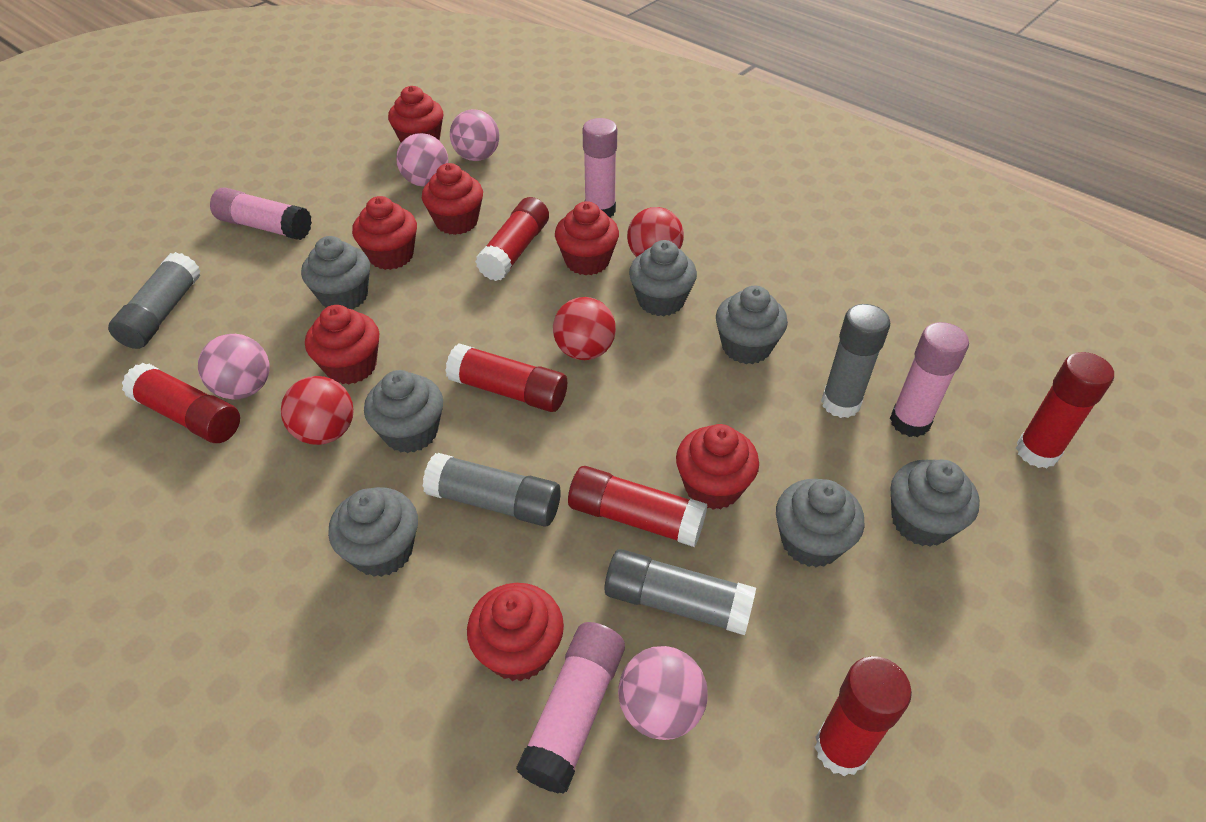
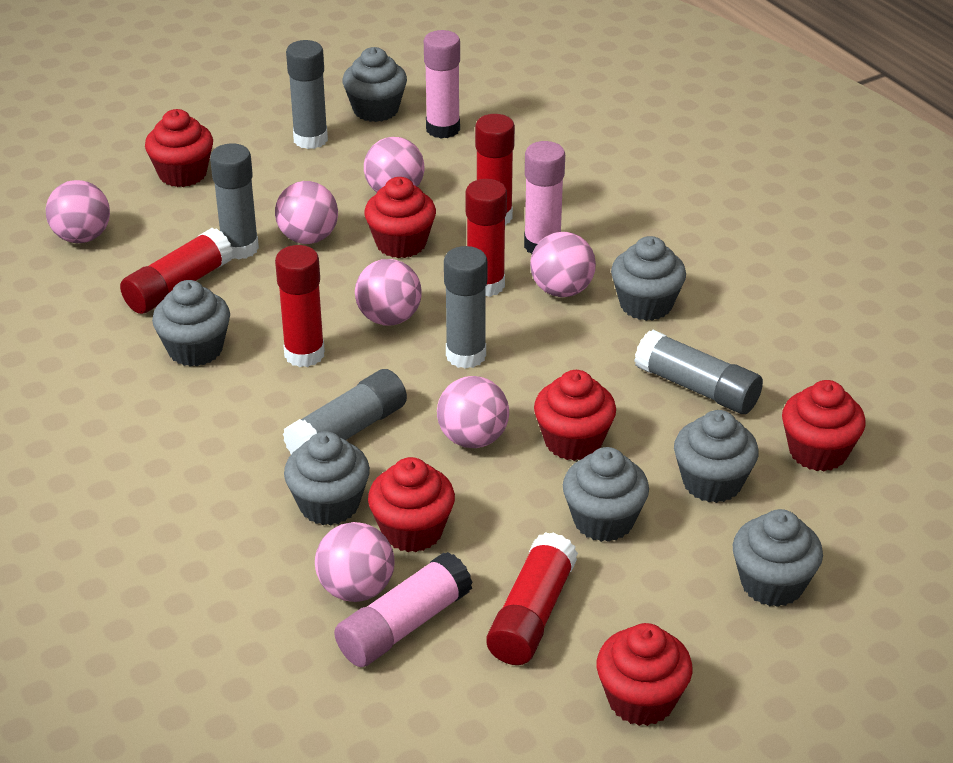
grey glue stick: 4 -> 5
pink ball: 4 -> 7
pink glue stick: 4 -> 3
red ball: 3 -> 0
red cupcake: 7 -> 6
red glue stick: 6 -> 5

